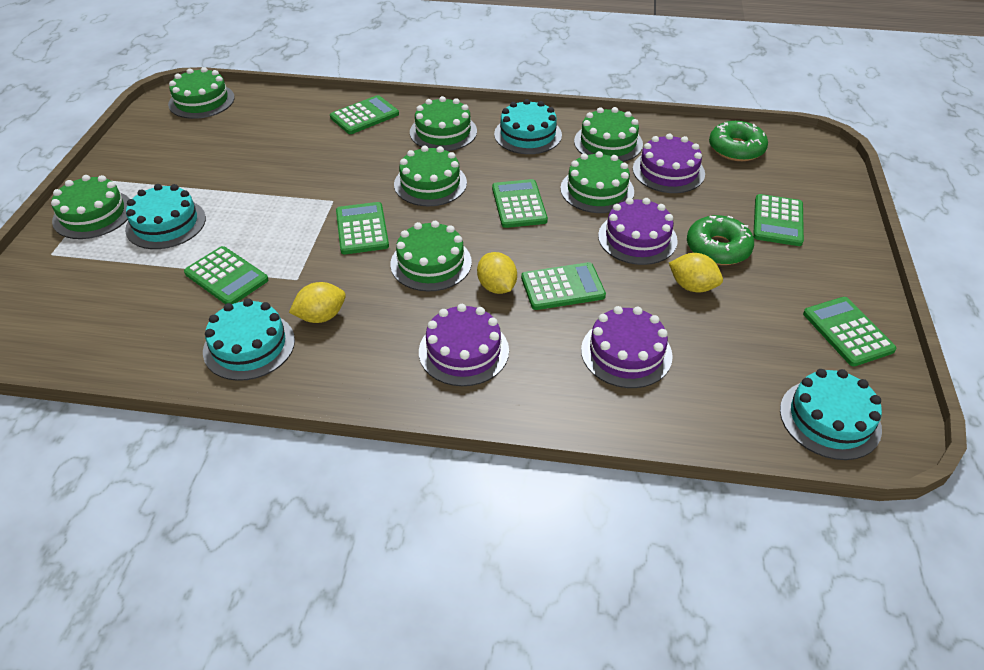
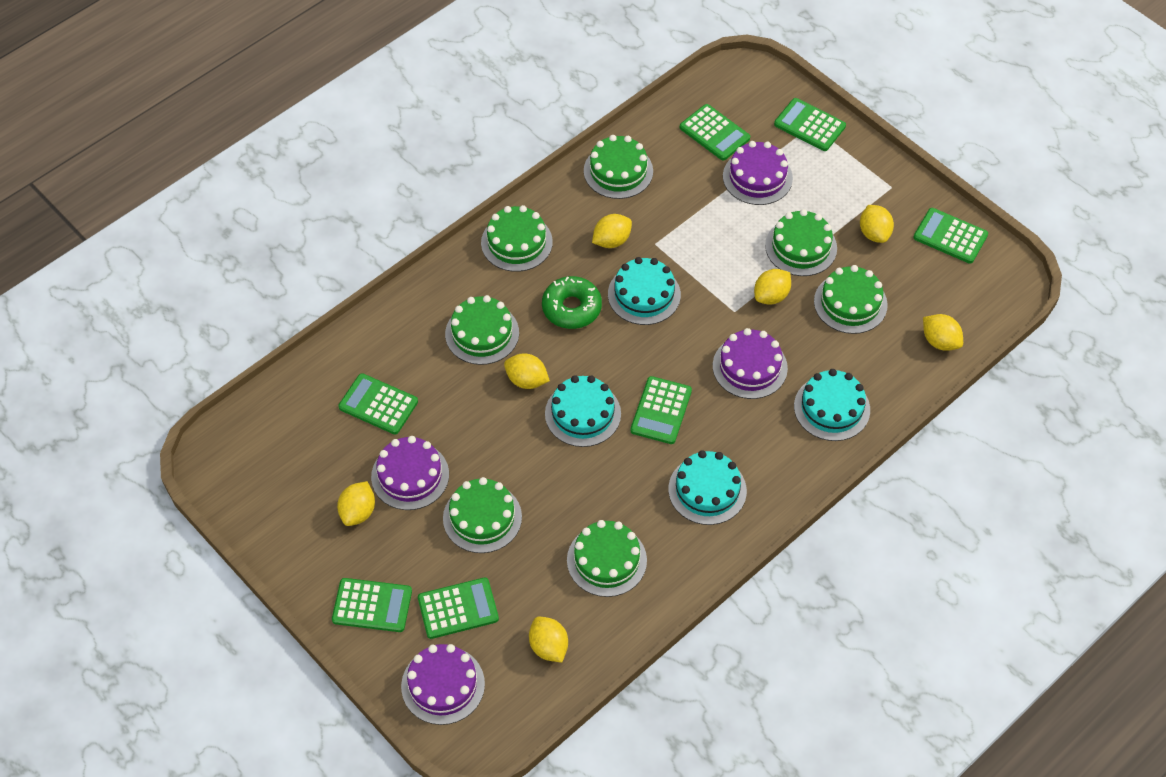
green donut: 2 -> 1
yellow lemon: 3 -> 7

